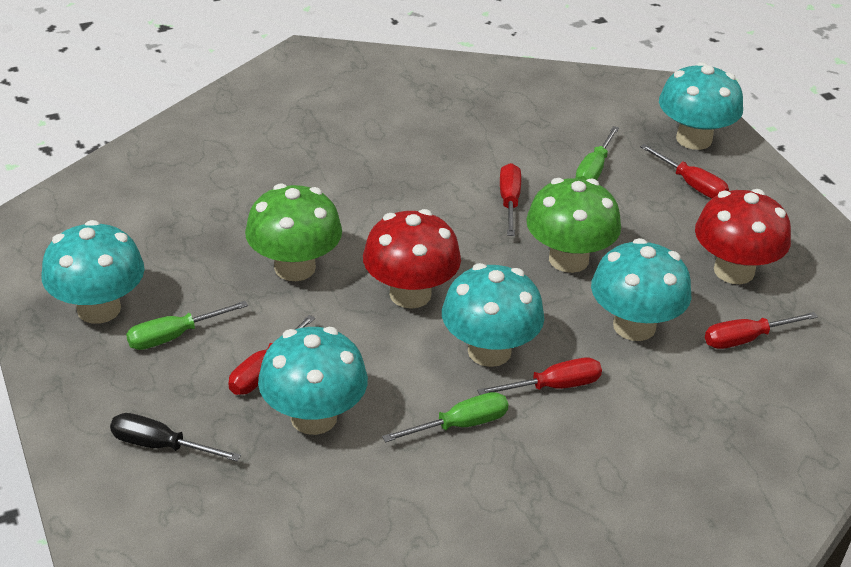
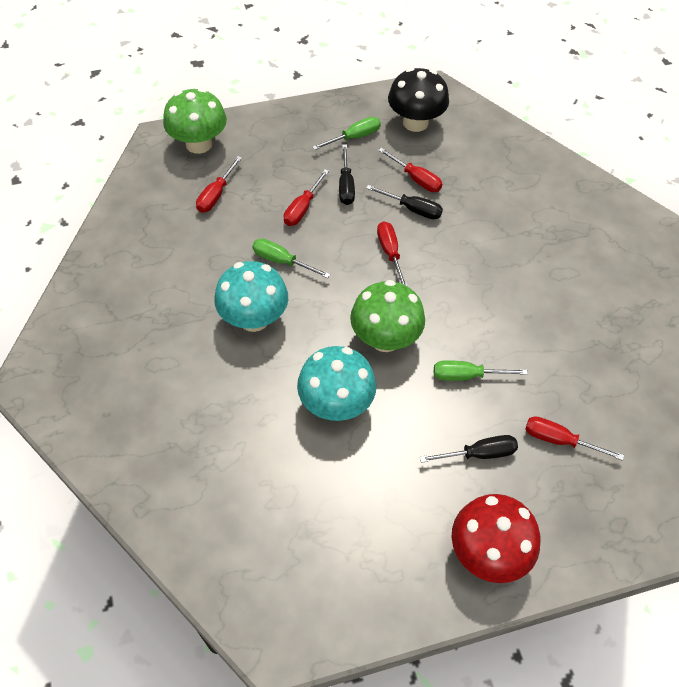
black mushroom: 0 -> 1
black screwdriver: 1 -> 3
red mushroom: 2 -> 1
turquoise mushroom: 5 -> 2

